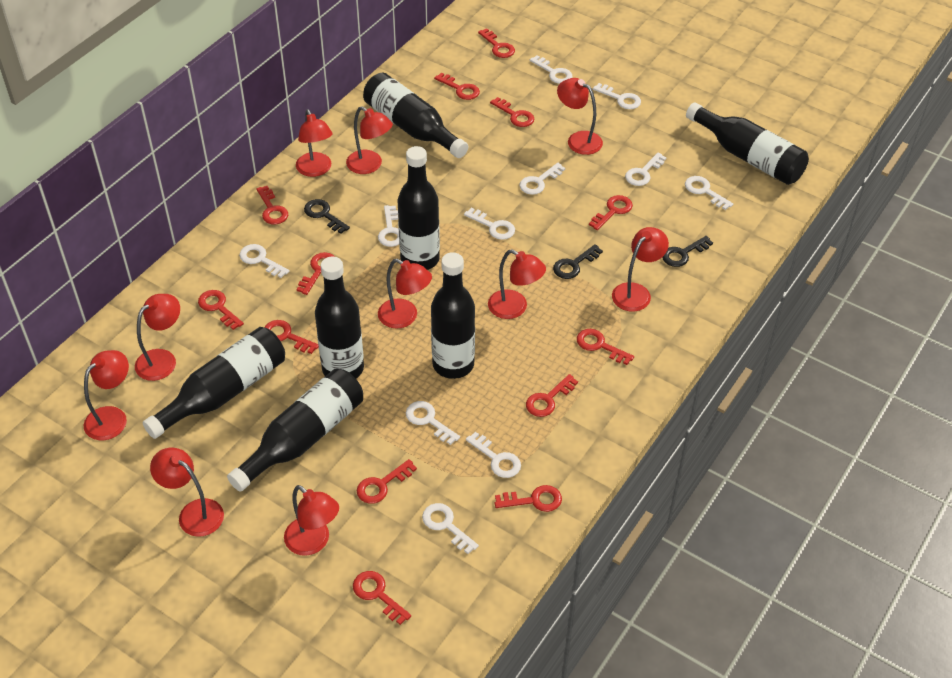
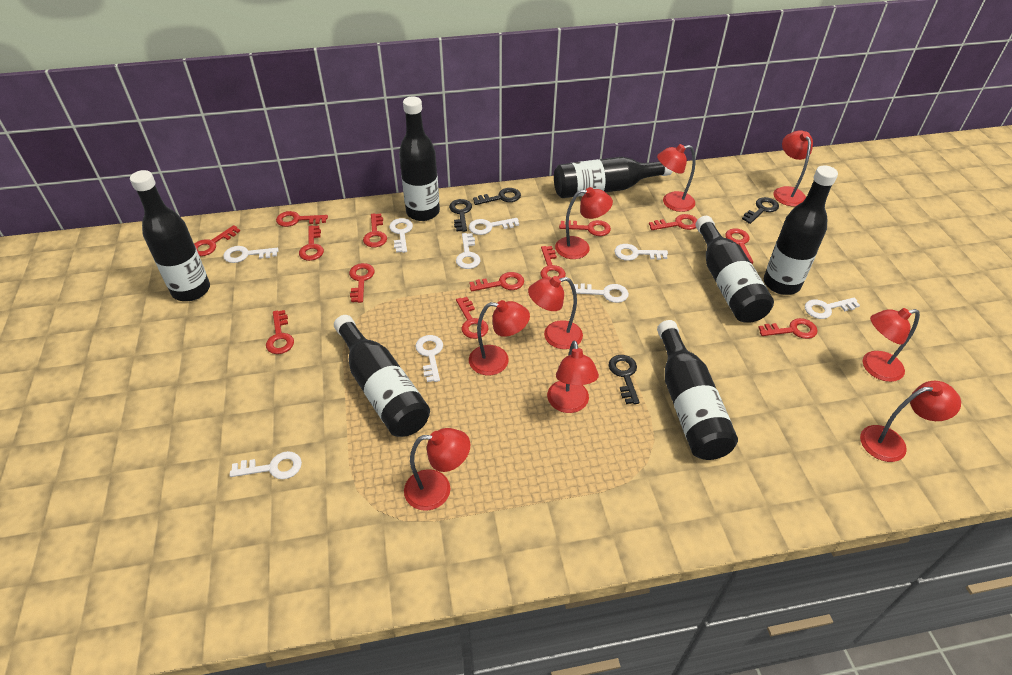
black key: 3 -> 4
red lamp: 10 -> 9
white key: 11 -> 9

